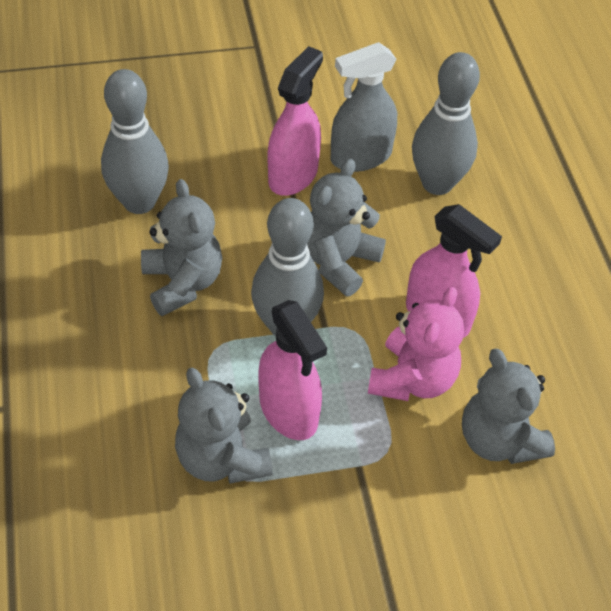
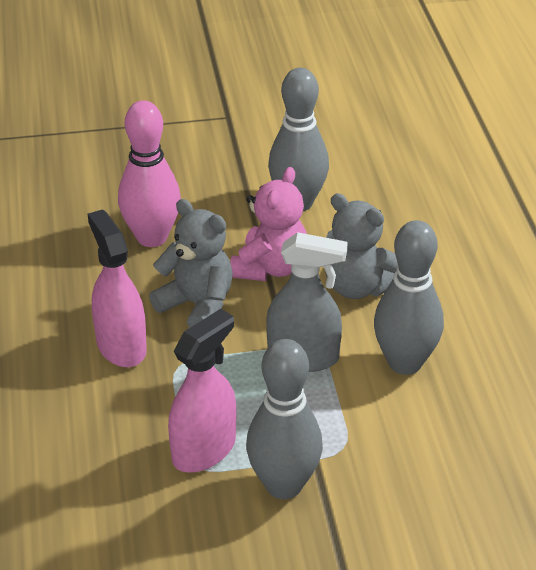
grey teddy bear: 4 -> 2
pink bowling pin: 0 -> 1
pink spray bottle: 3 -> 2

